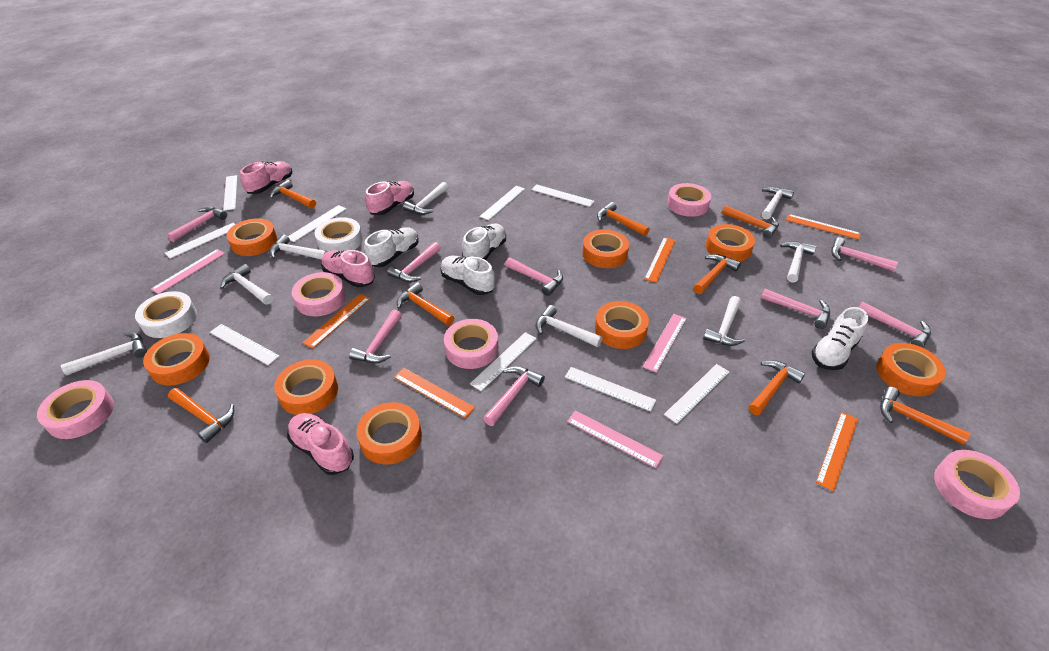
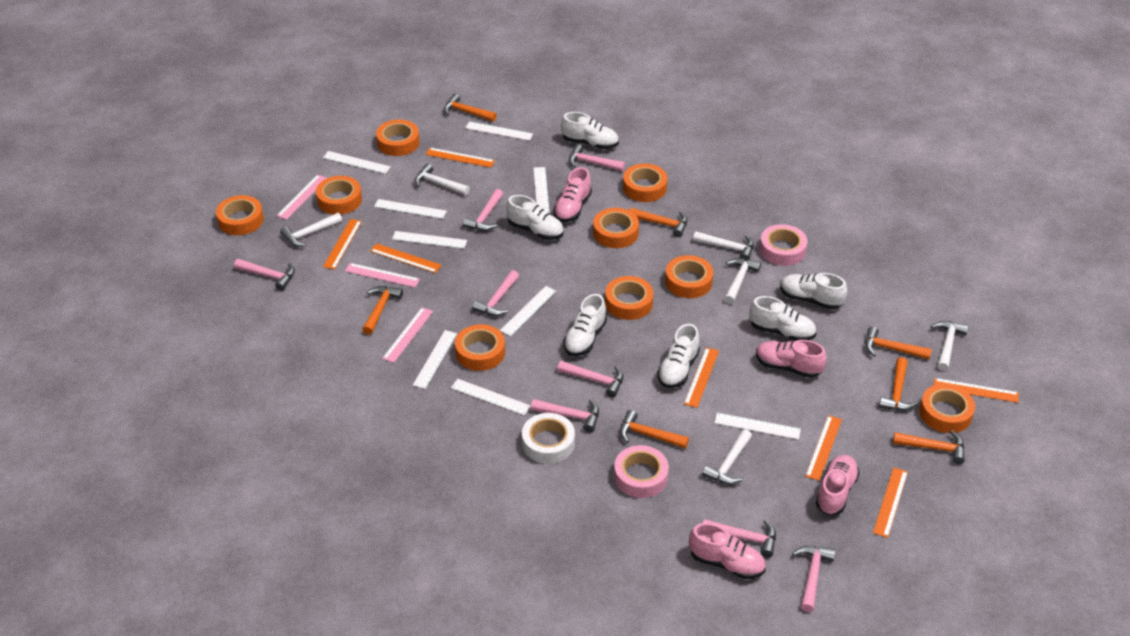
orange hammer: 8 -> 7
orange ruler: 5 -> 7
orange tape: 8 -> 9
pink tape: 5 -> 2
white hammer: 8 -> 6
white shoe: 4 -> 6
white tape: 2 -> 1

